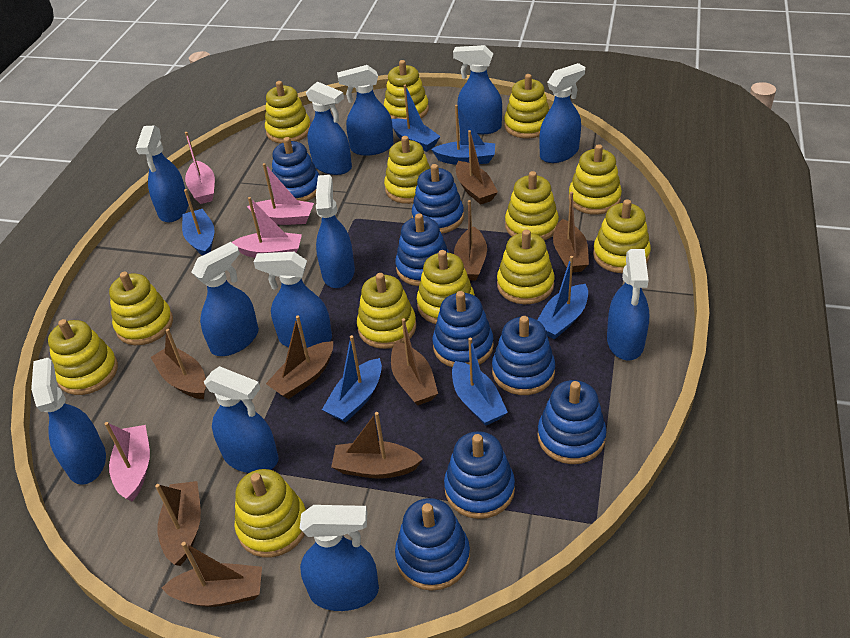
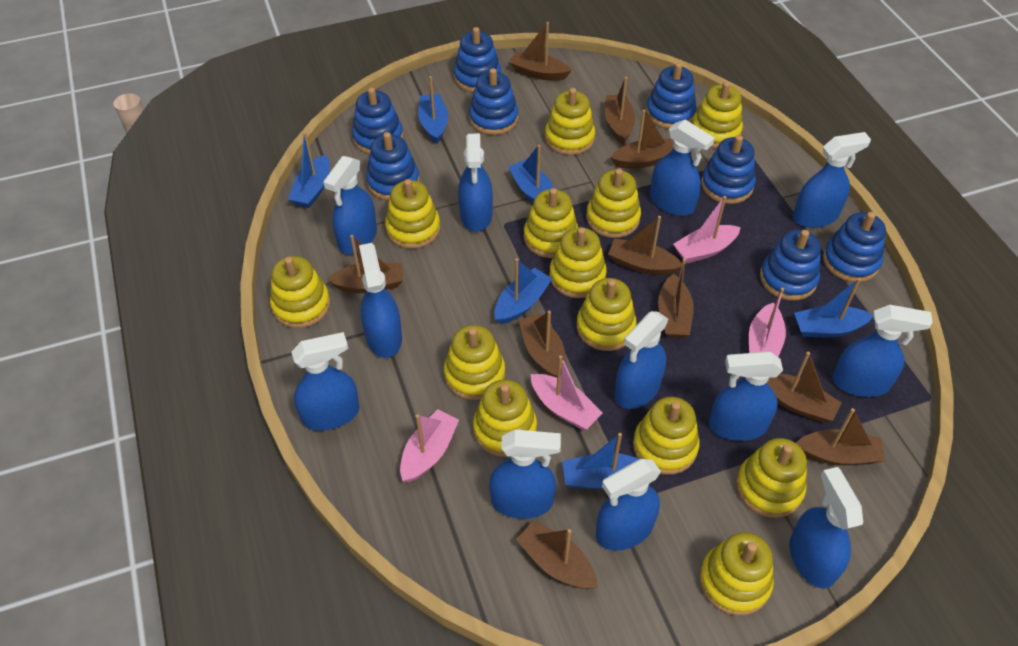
brown boat: 9 -> 10

